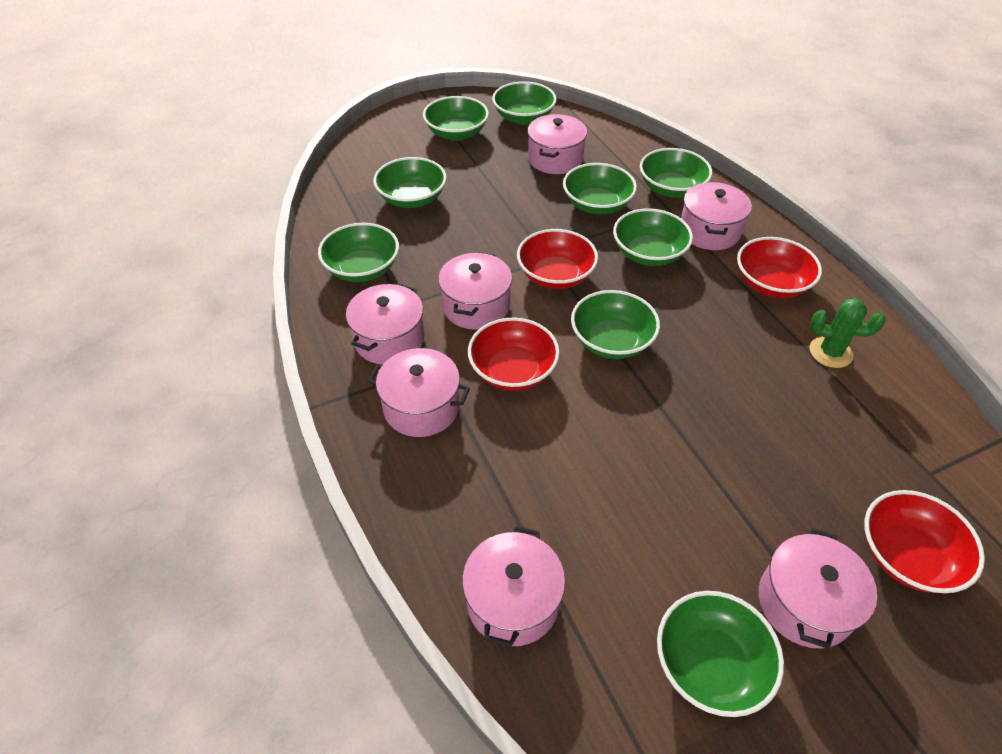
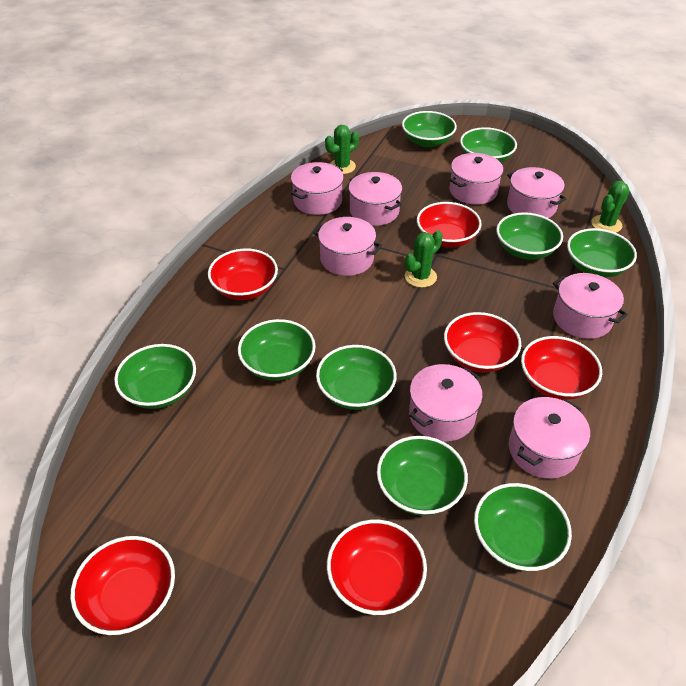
green cactus: 1 -> 3
pink pot: 7 -> 8
red bowl: 4 -> 6

